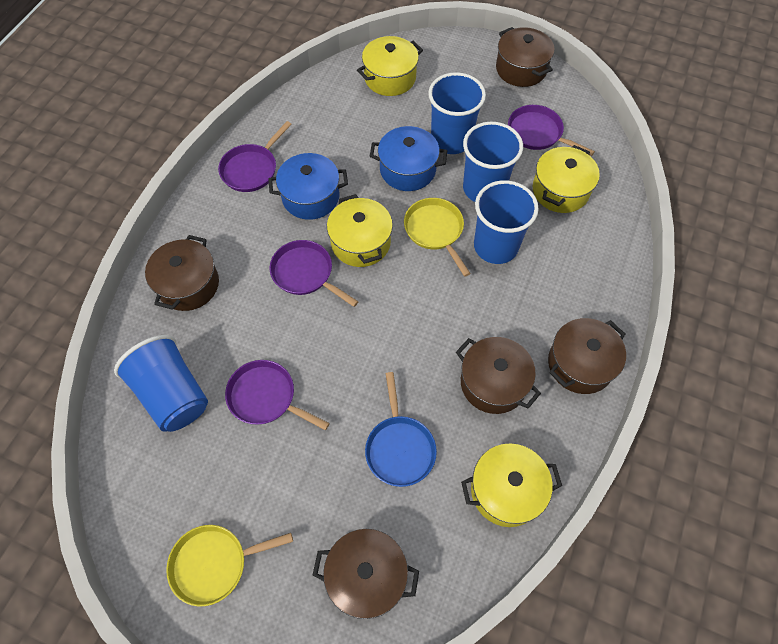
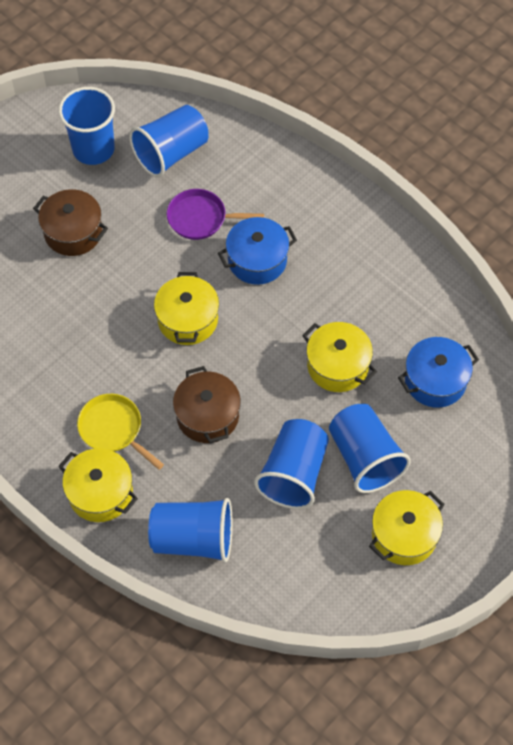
blue cup: 4 -> 5
blue pan: 1 -> 0
brown pot: 5 -> 2
purple pan: 4 -> 1
yellow pan: 2 -> 1

